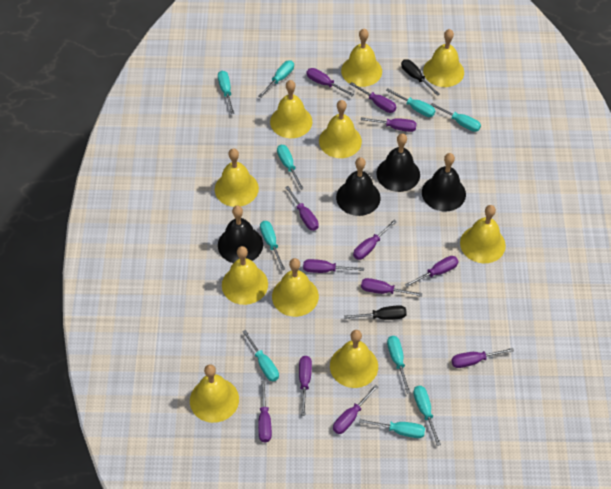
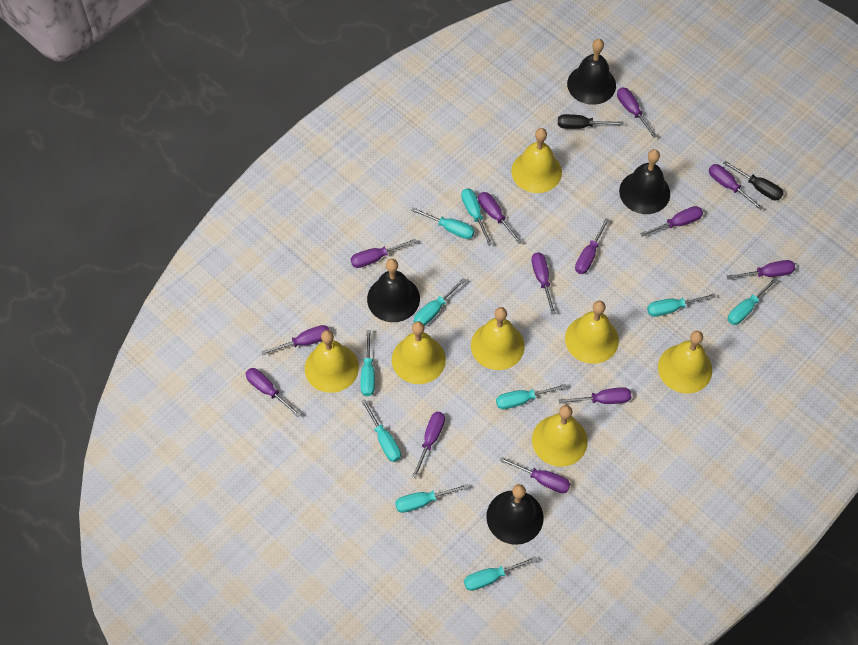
purple screwdriver: 12 -> 13
yellow bell: 10 -> 7

